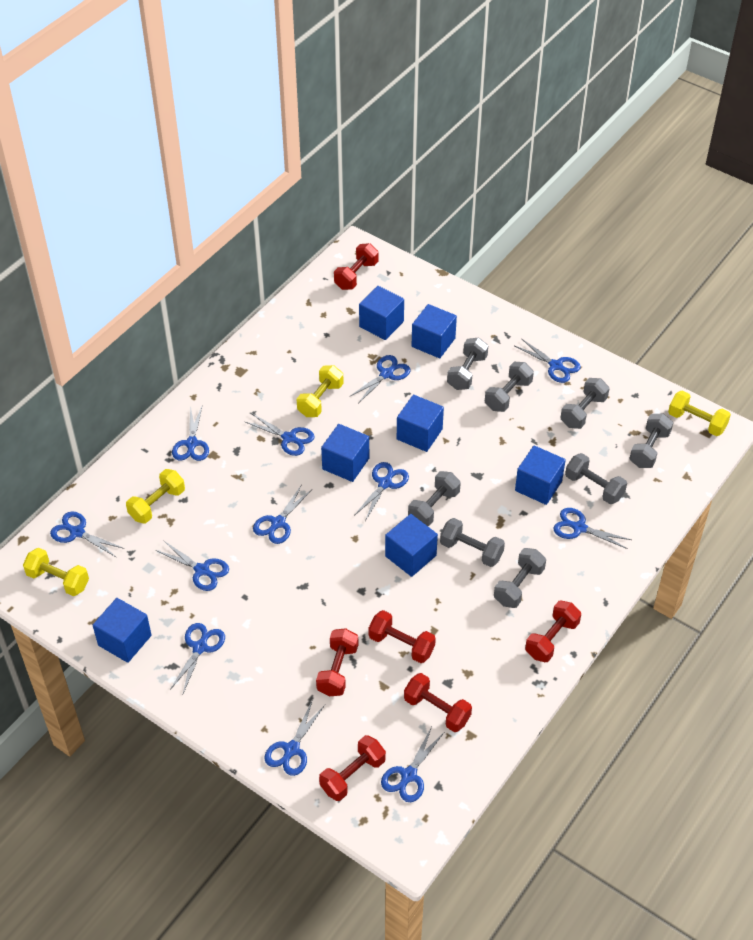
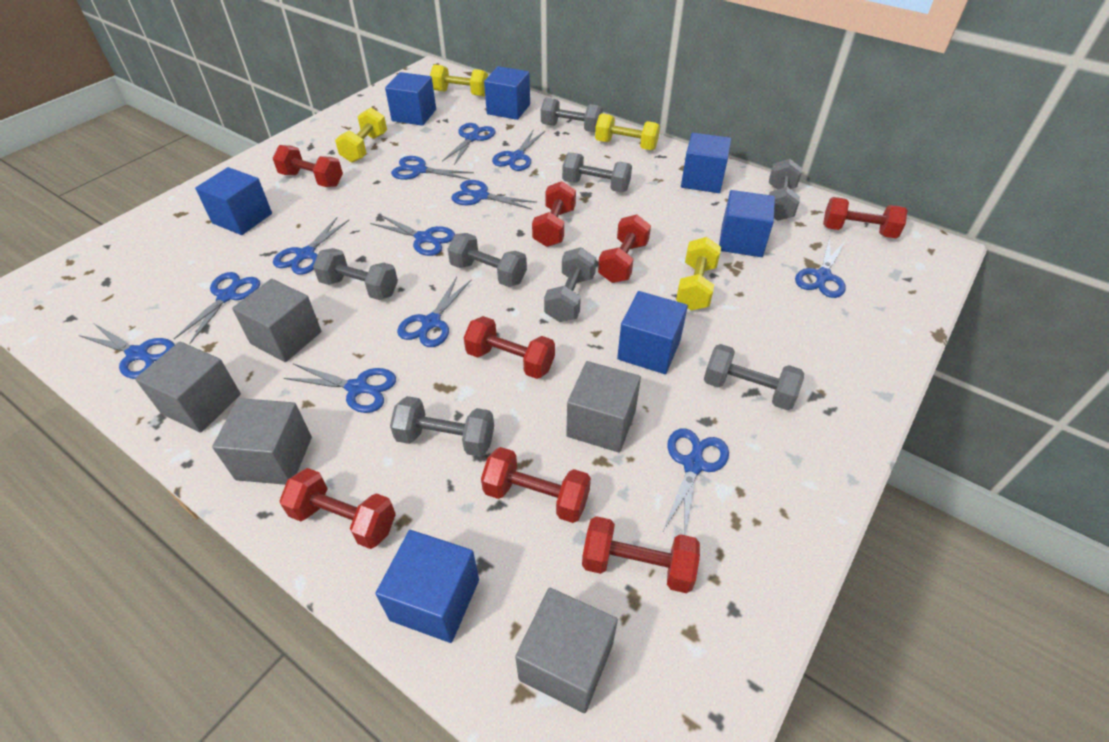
grey cube: 0 -> 5
red dumbbell: 6 -> 8

